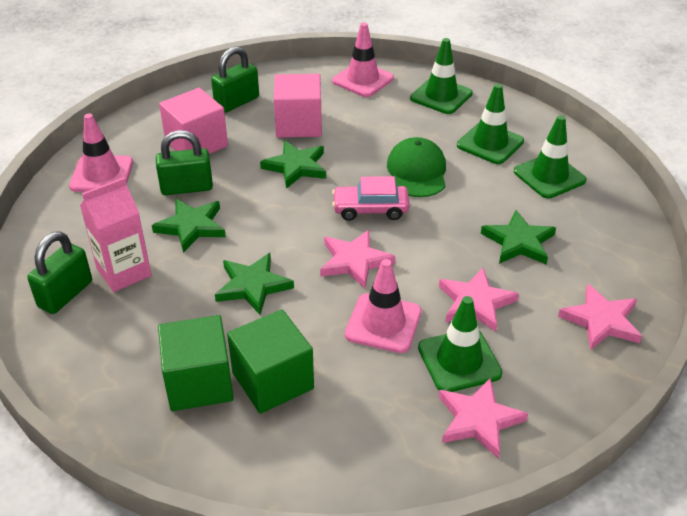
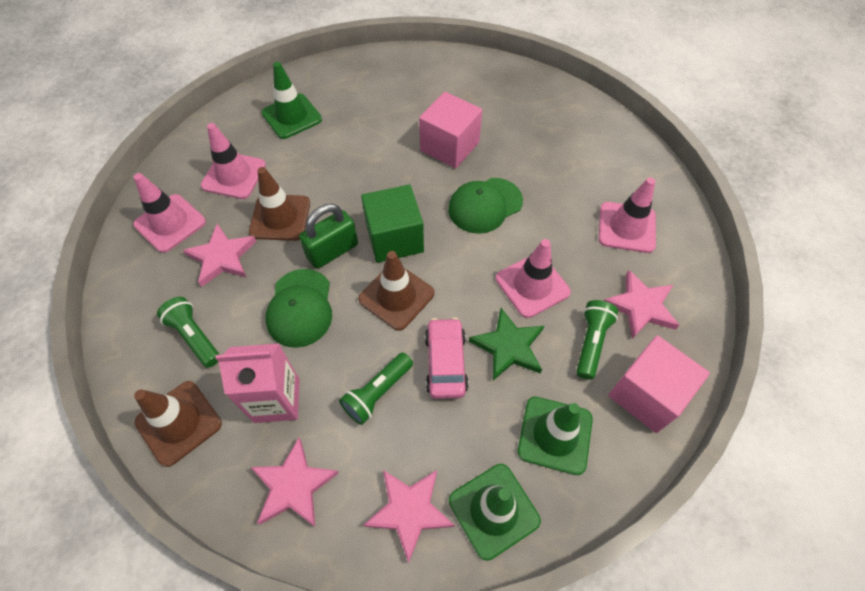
brown traffic cone: 0 -> 3
green cap: 1 -> 2
green cube: 2 -> 1
green flashlight: 0 -> 3
green padlock: 3 -> 1
green star: 4 -> 1
green traffic cone: 4 -> 3
pink traffic cone: 3 -> 4

